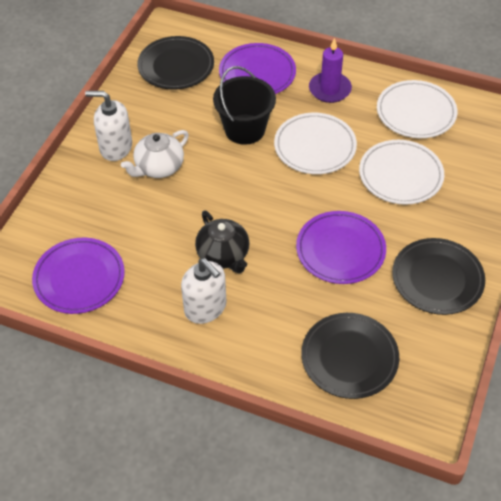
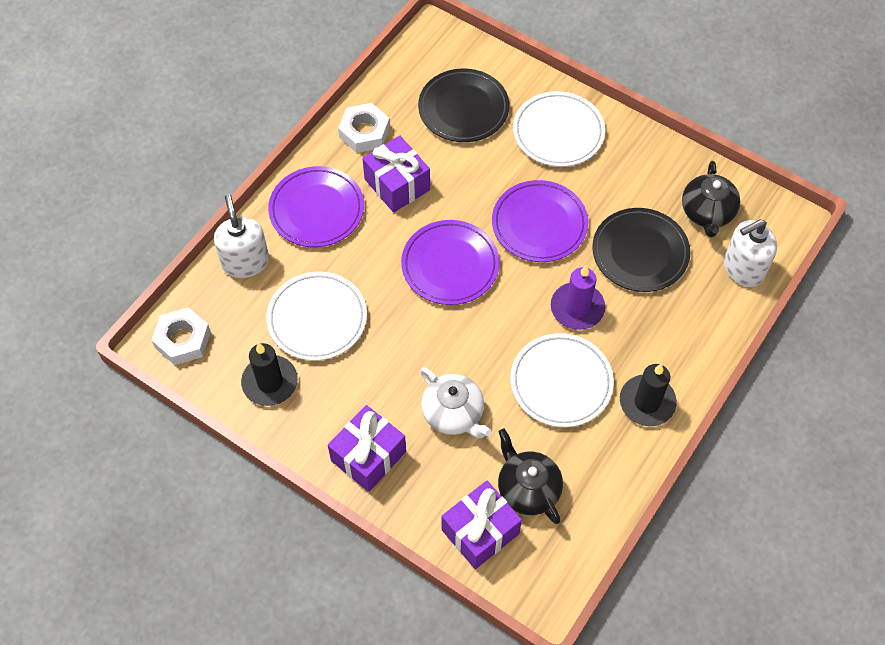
black bucket: 1 -> 0
black candle: 0 -> 2
black plate: 3 -> 2
black teapot: 1 -> 2
purple gift: 0 -> 3
white nut: 0 -> 2

